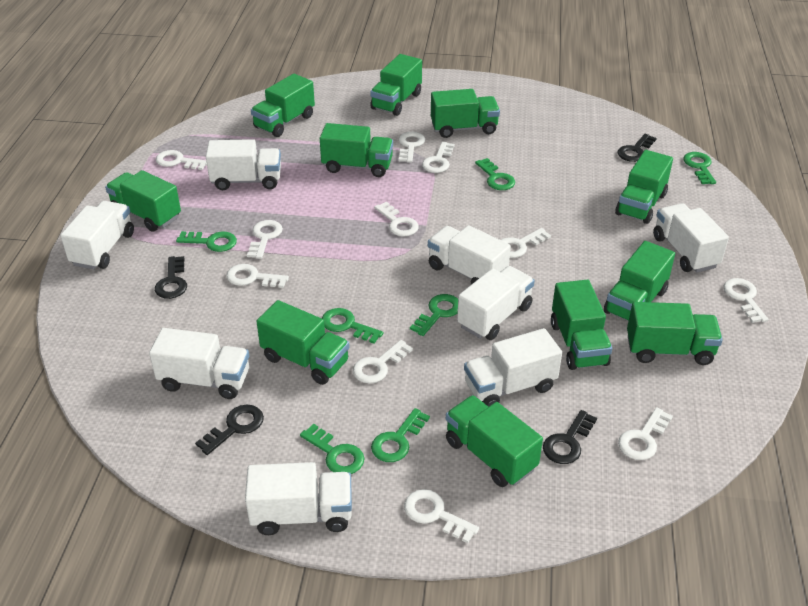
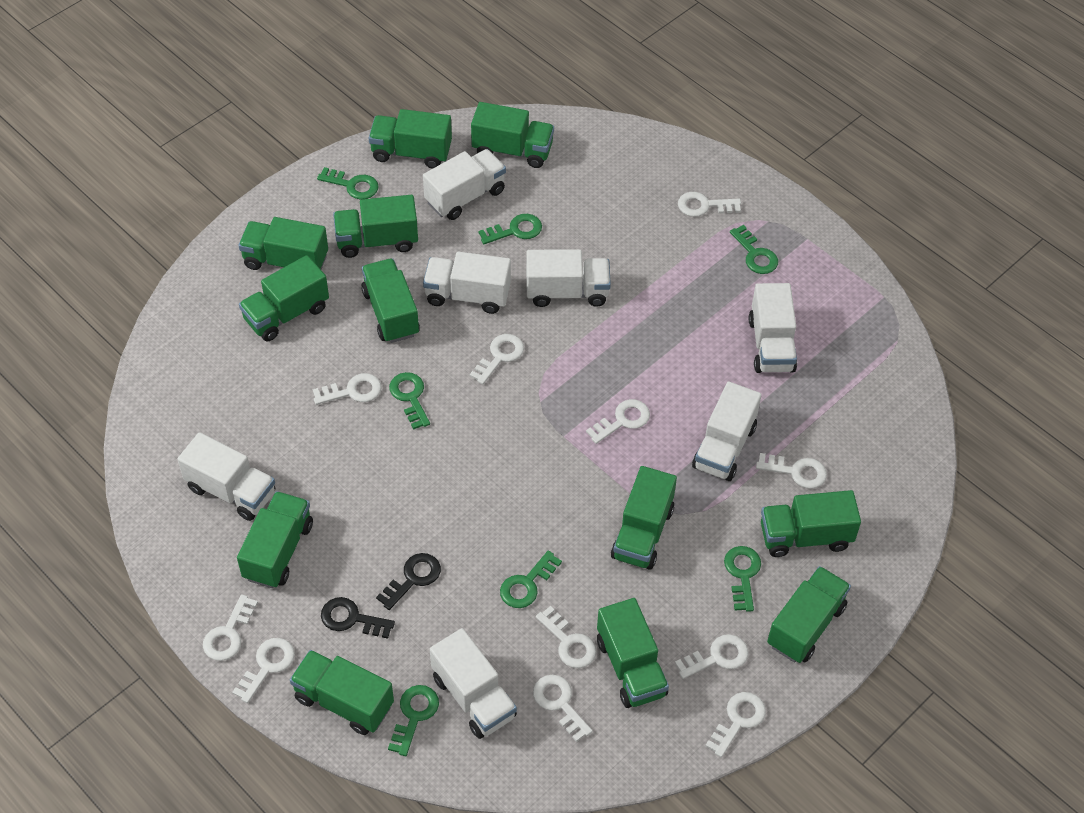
black key: 4 -> 2
green truck: 11 -> 12
white truck: 8 -> 7

